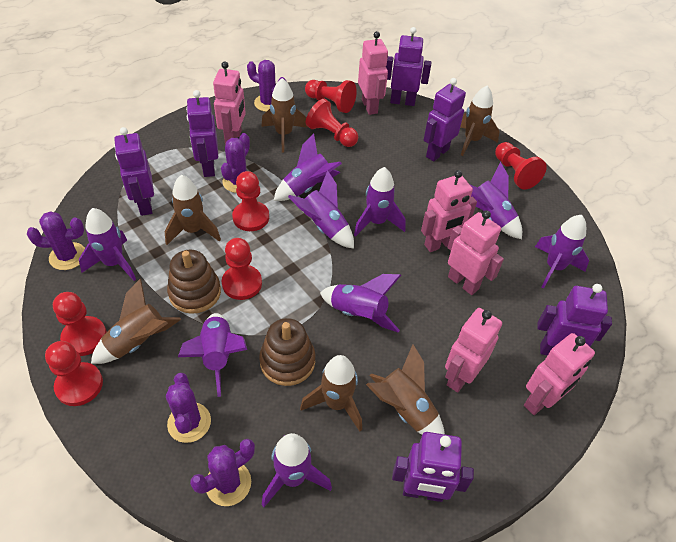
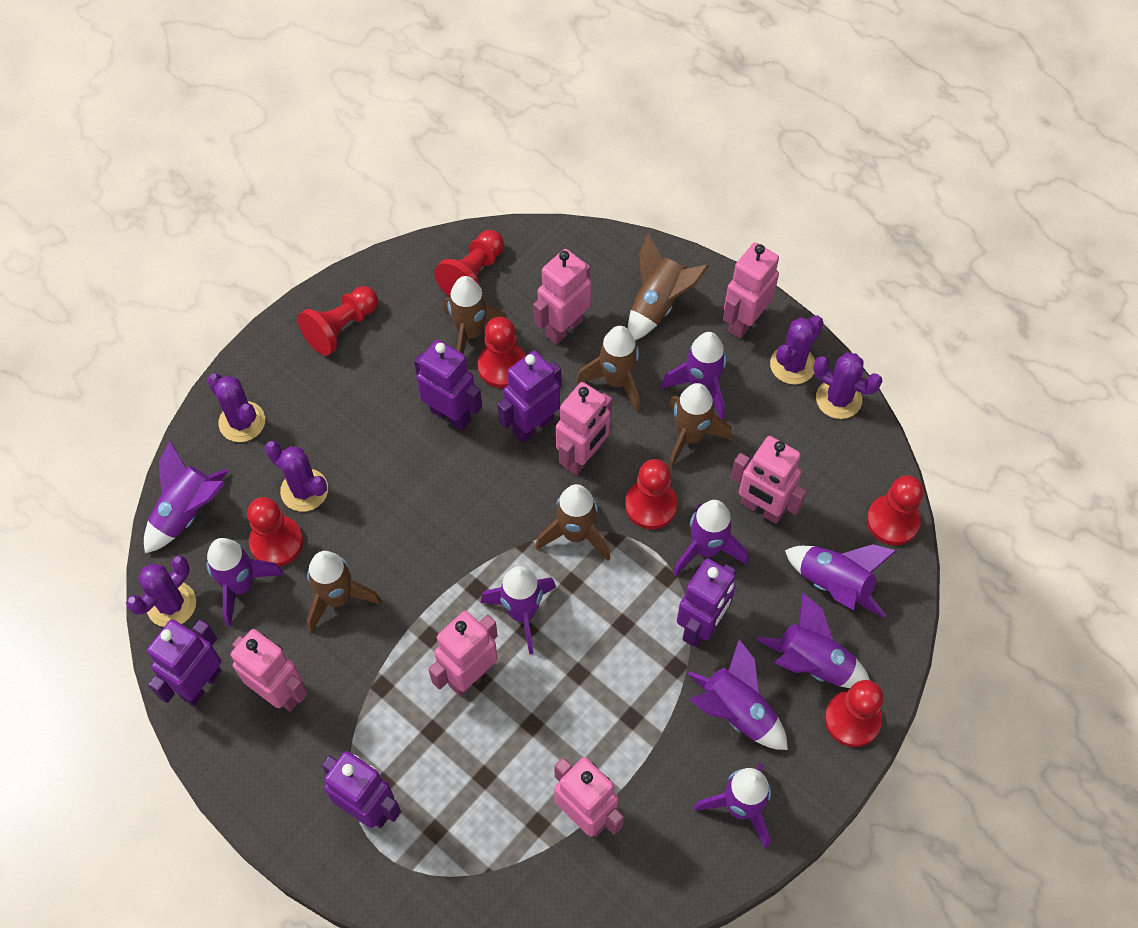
brown stacking toy: 2 -> 0
pink robot: 6 -> 7
purple robot: 6 -> 5

